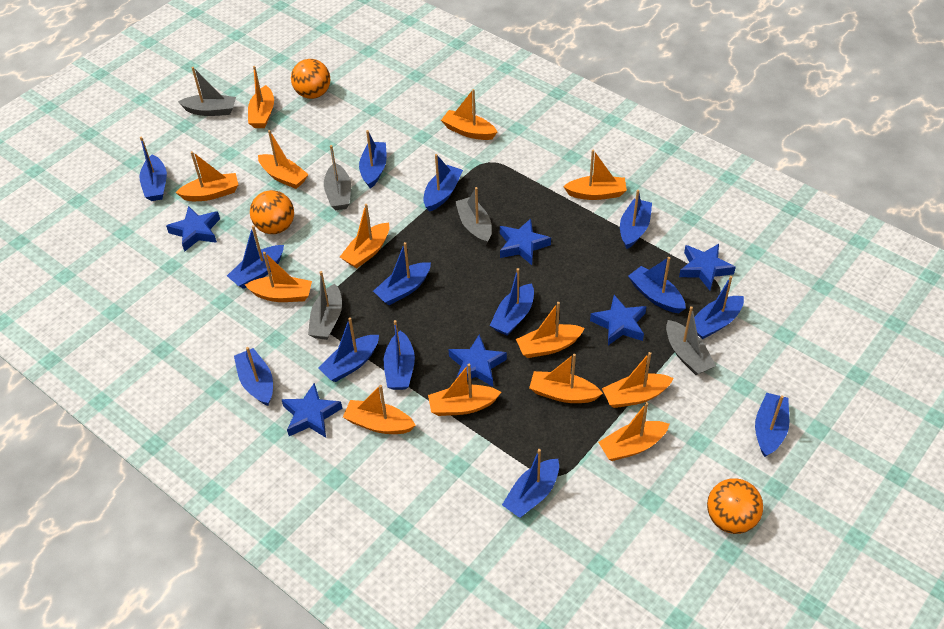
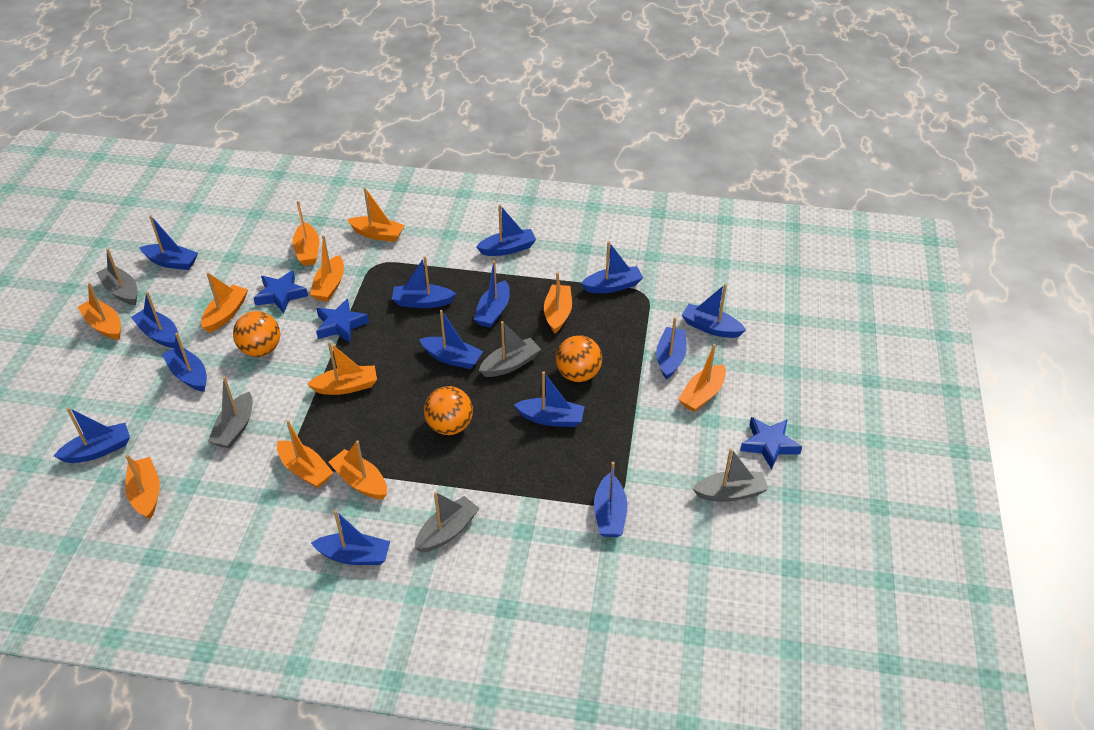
blue star: 6 -> 3
orange boat: 13 -> 11

